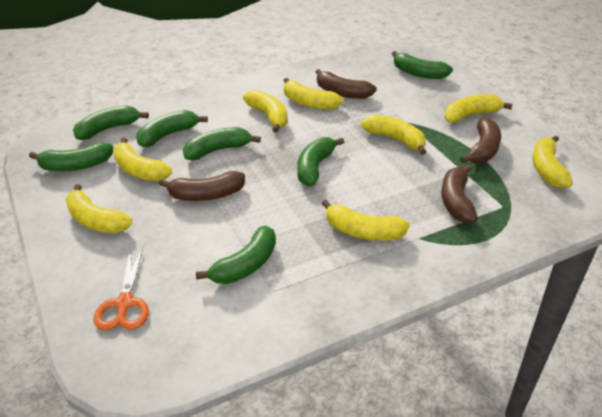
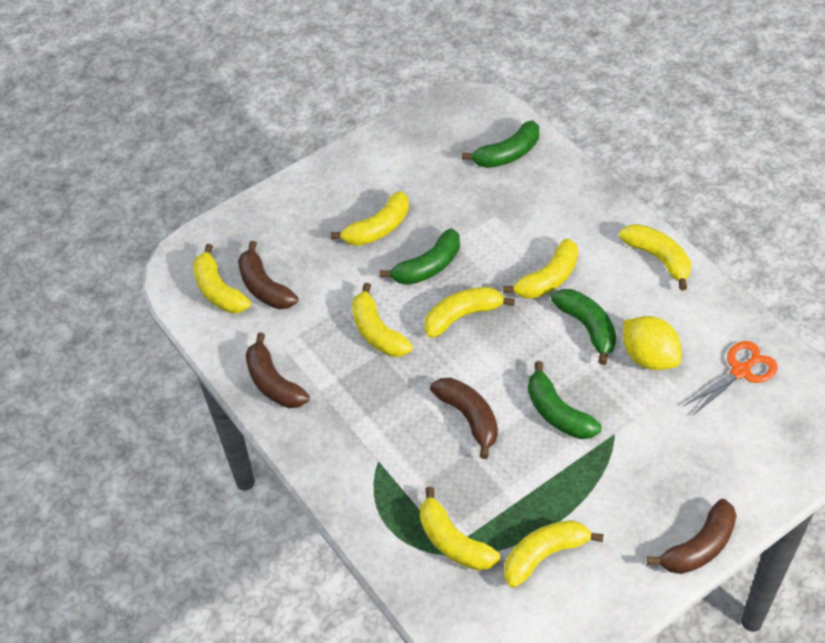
green banana: 7 -> 4
yellow lemon: 0 -> 1

